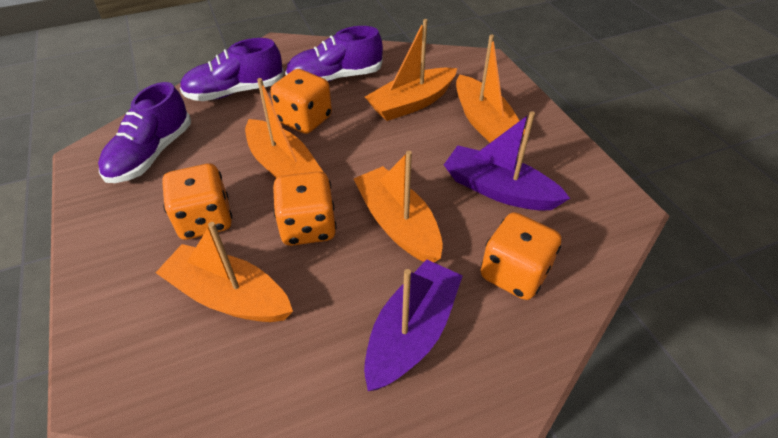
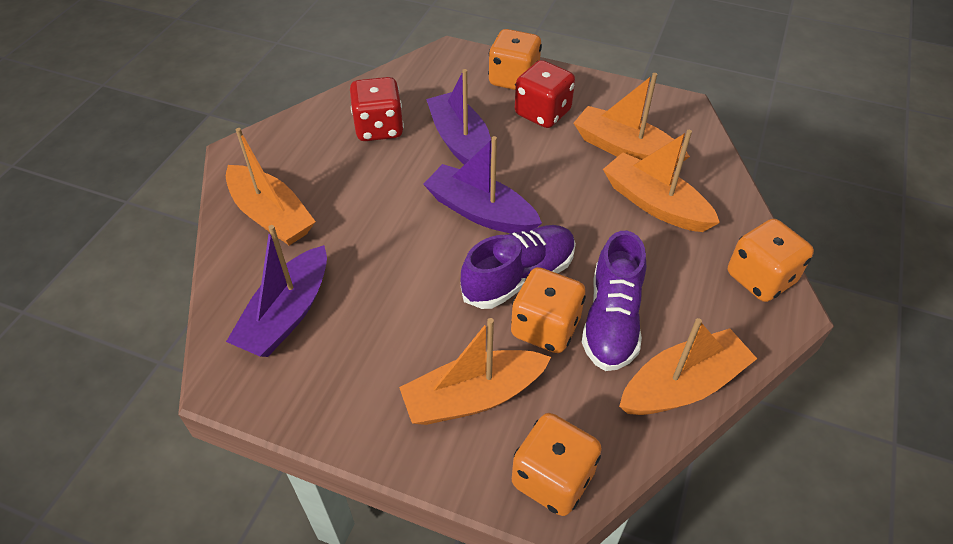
purple boat: 2 -> 3
purple shoe: 3 -> 2
red dice: 0 -> 2

